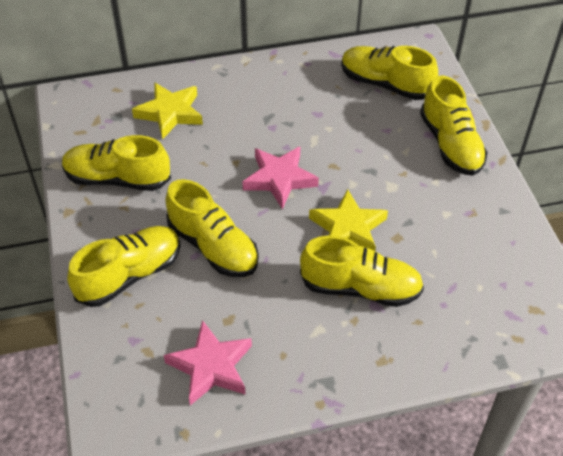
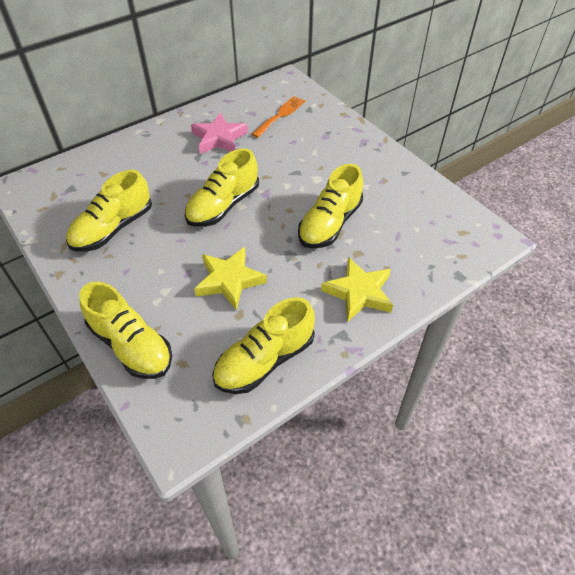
orange fork: 0 -> 1
pink star: 2 -> 1
yellow shoe: 6 -> 5

